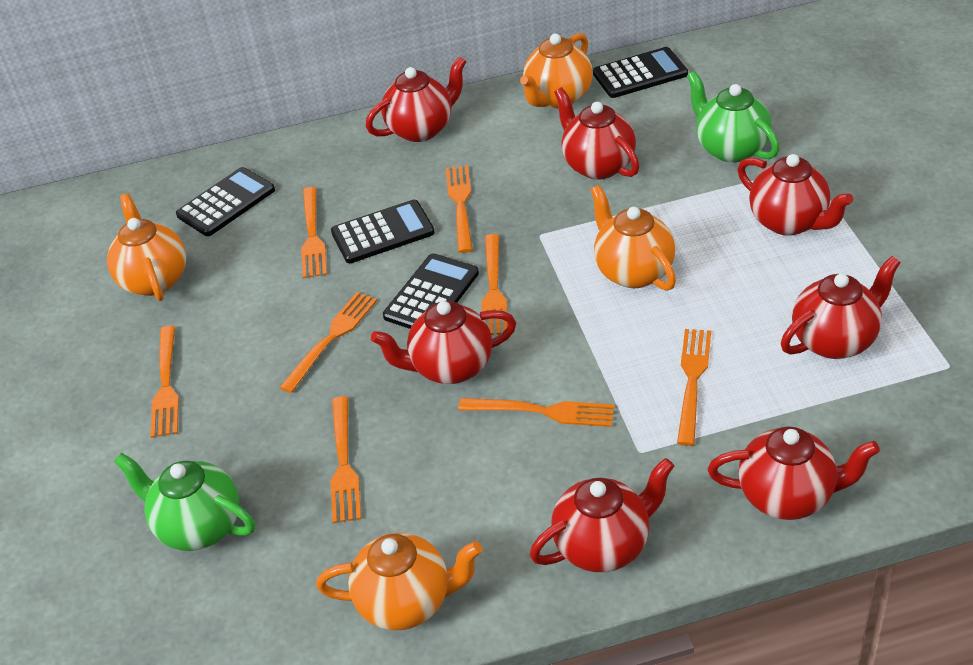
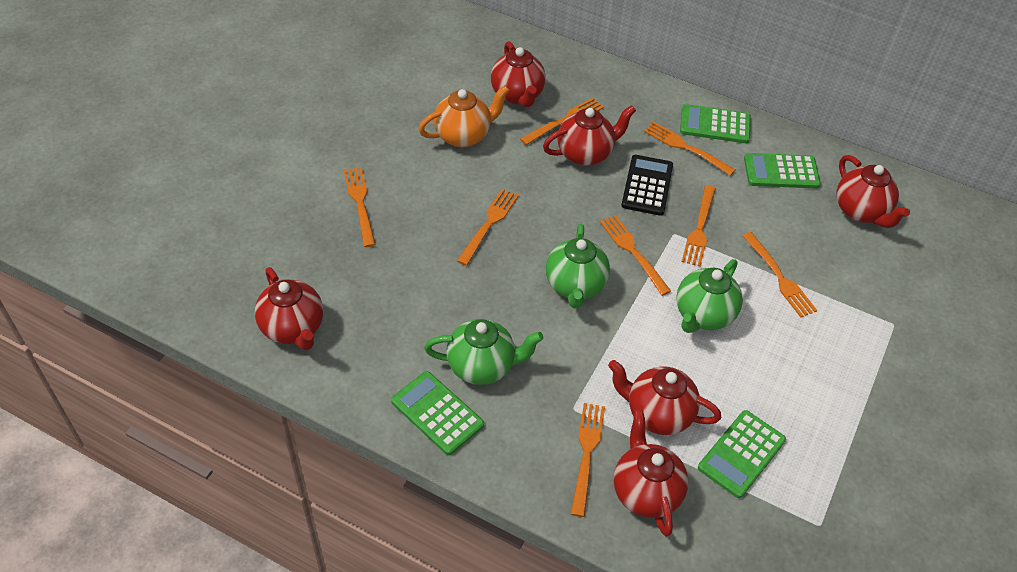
black calculator: 4 -> 1
green calculator: 0 -> 4
green teapot: 2 -> 3
orange teapot: 4 -> 1
red teapot: 7 -> 6

